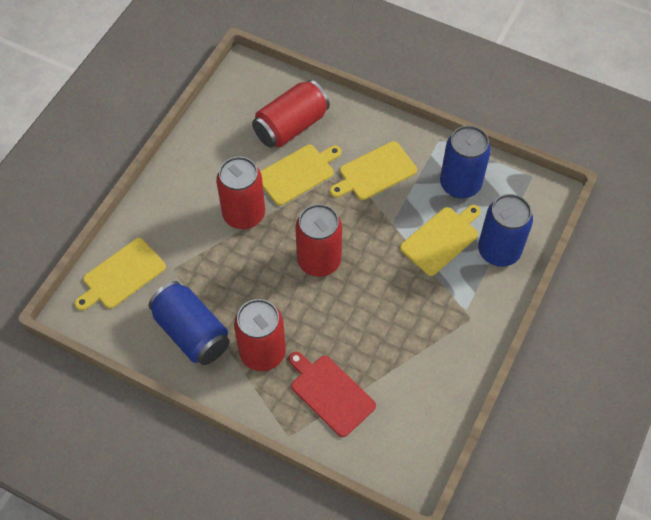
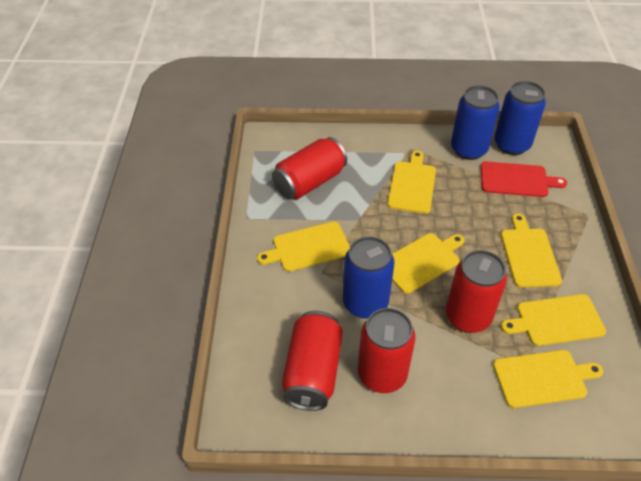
yellow cutting board: 4 -> 6

